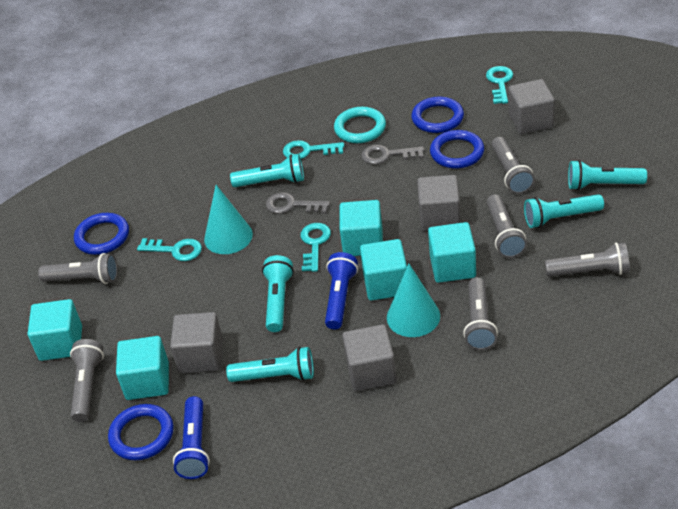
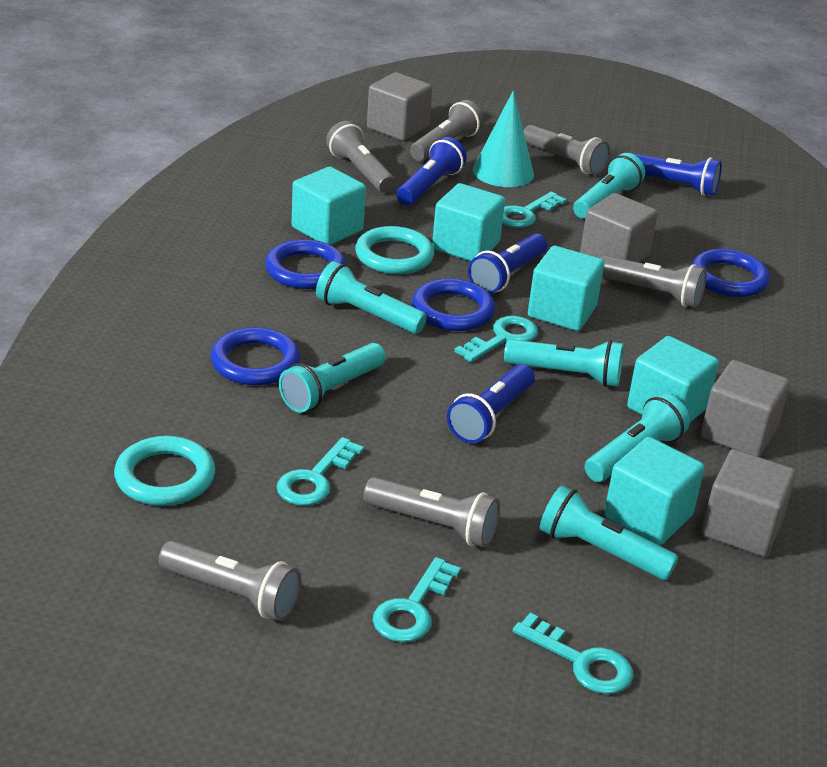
blue flashlight: 2 -> 4
grey key: 2 -> 0
turquoise cone: 2 -> 1
turquoise flashlight: 5 -> 6
turquoise key: 4 -> 5
turquoise ring: 1 -> 2

